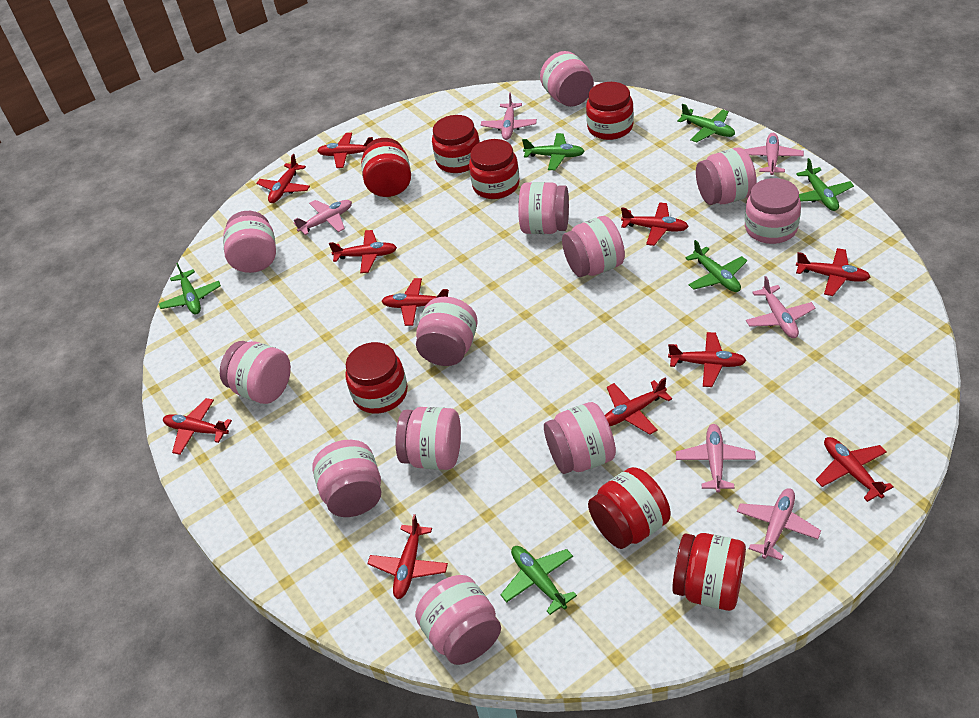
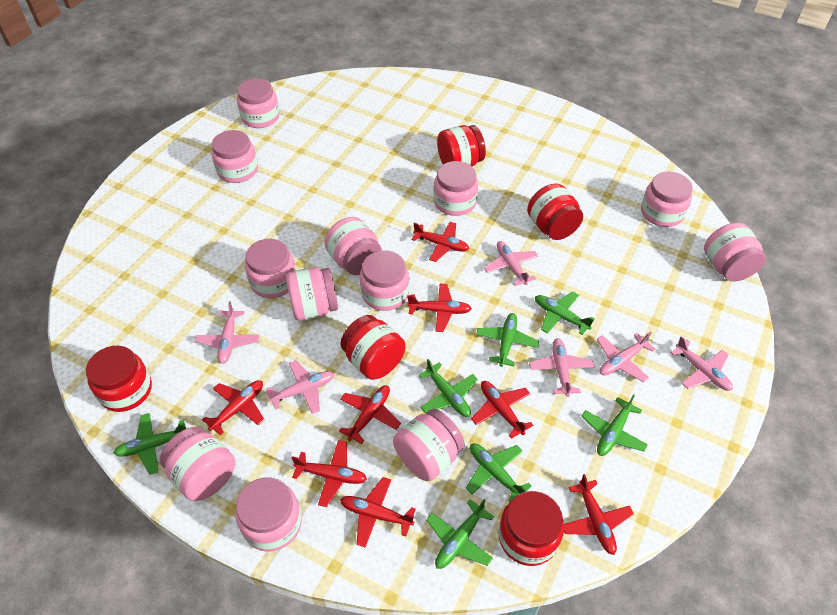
green plane: 6 -> 7
red jar: 7 -> 5
red plane: 11 -> 8

